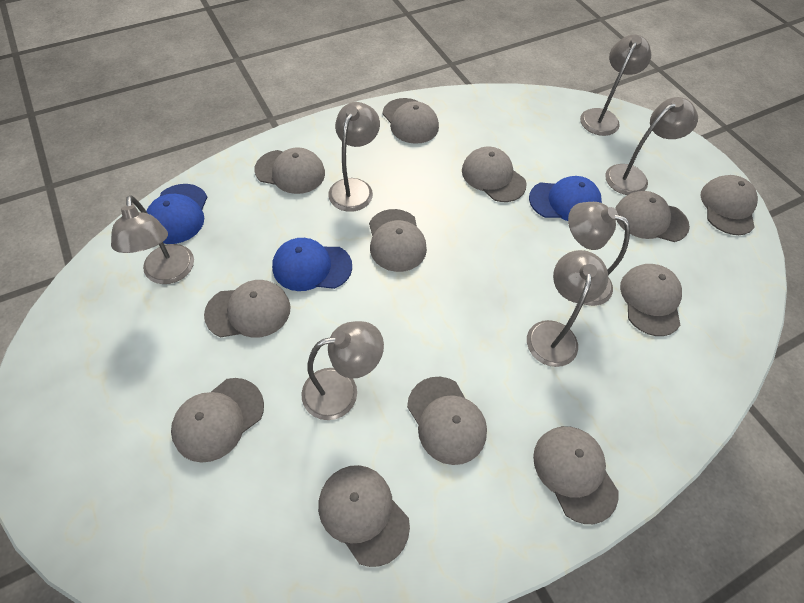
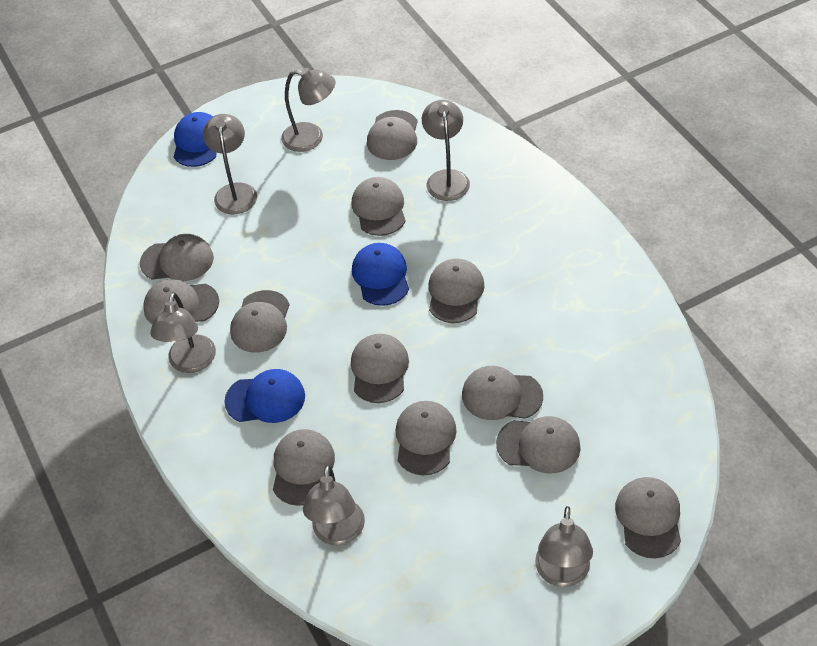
grey lamp: 7 -> 6

